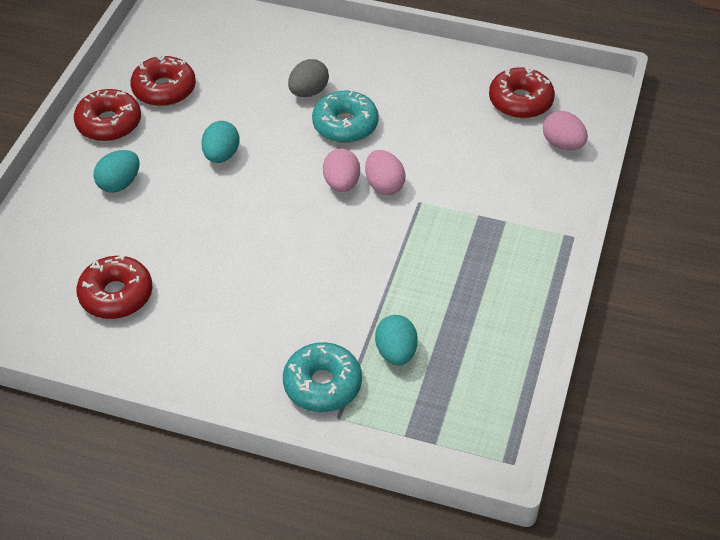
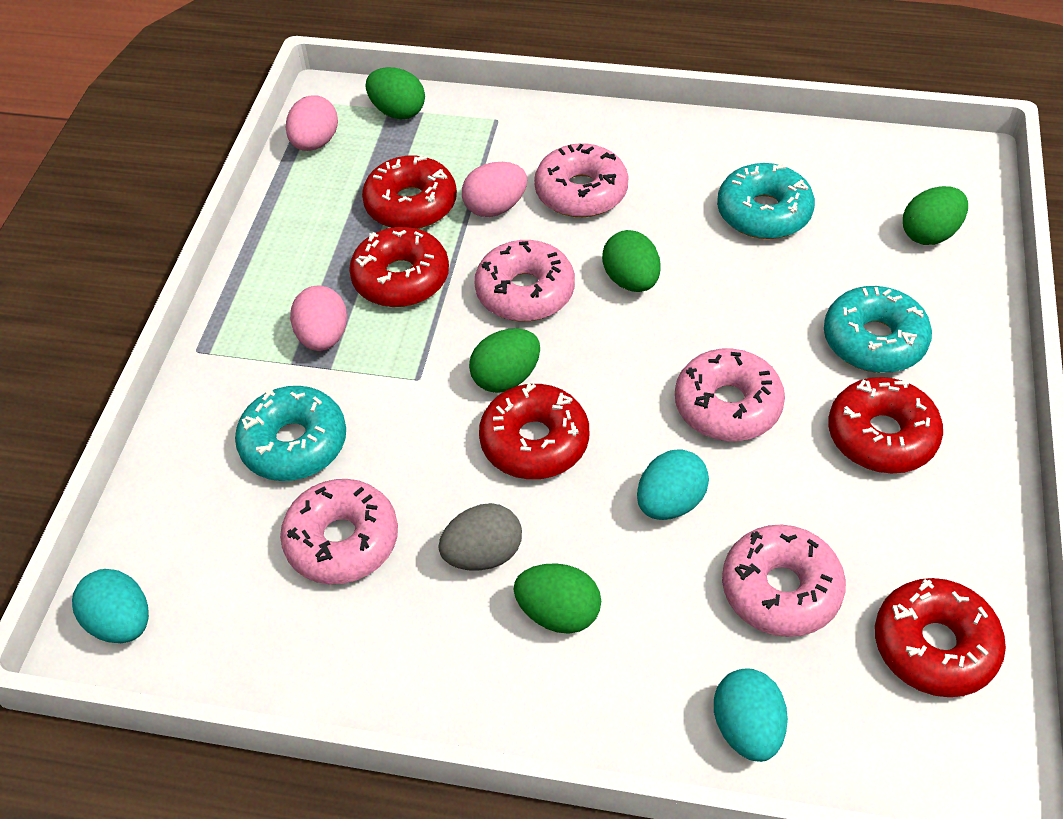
green egg: 0 -> 5
pink donut: 0 -> 5
red donut: 4 -> 5
turquoise donut: 2 -> 3

